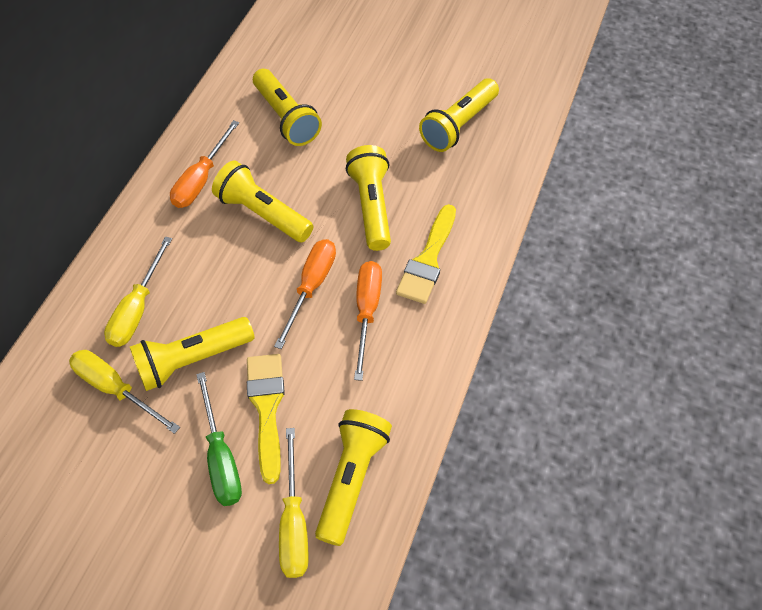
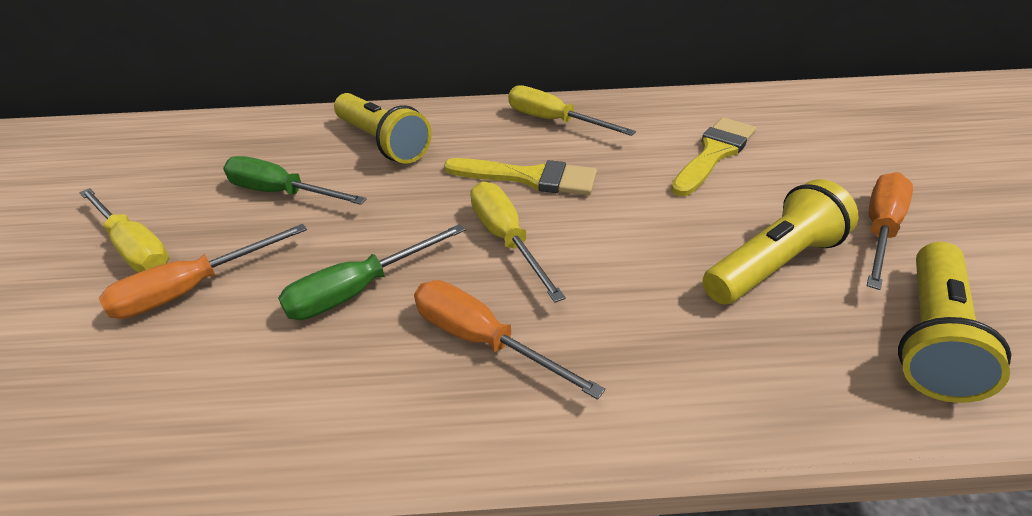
green screwdriver: 1 -> 2
yellow flashlight: 6 -> 3

